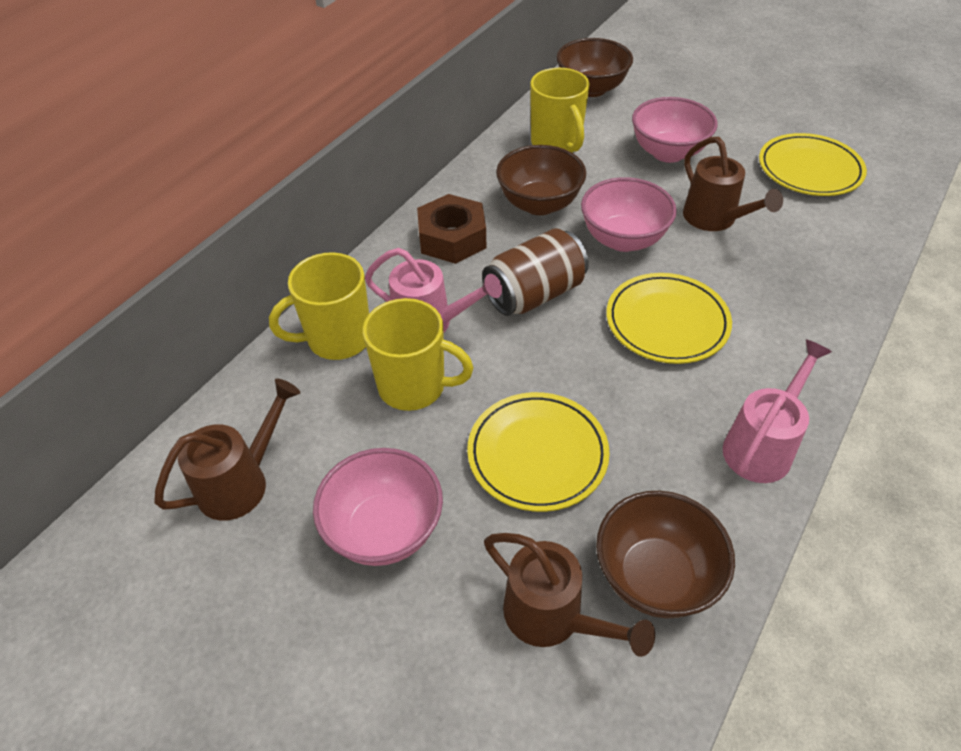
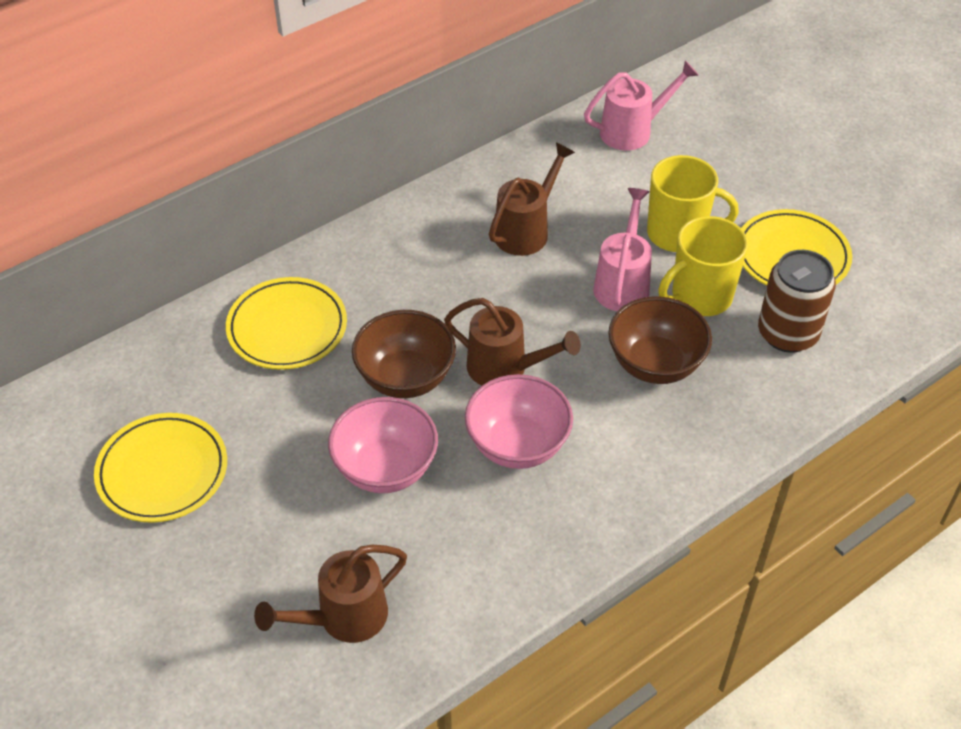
brown bowl: 3 -> 2
brown nut: 1 -> 0
pink bowl: 3 -> 2
yellow mug: 3 -> 2

